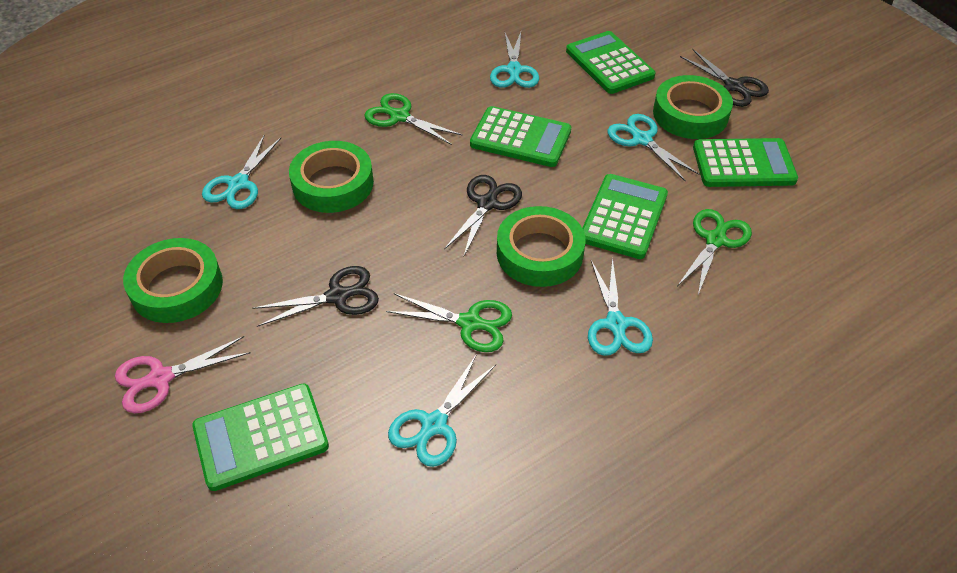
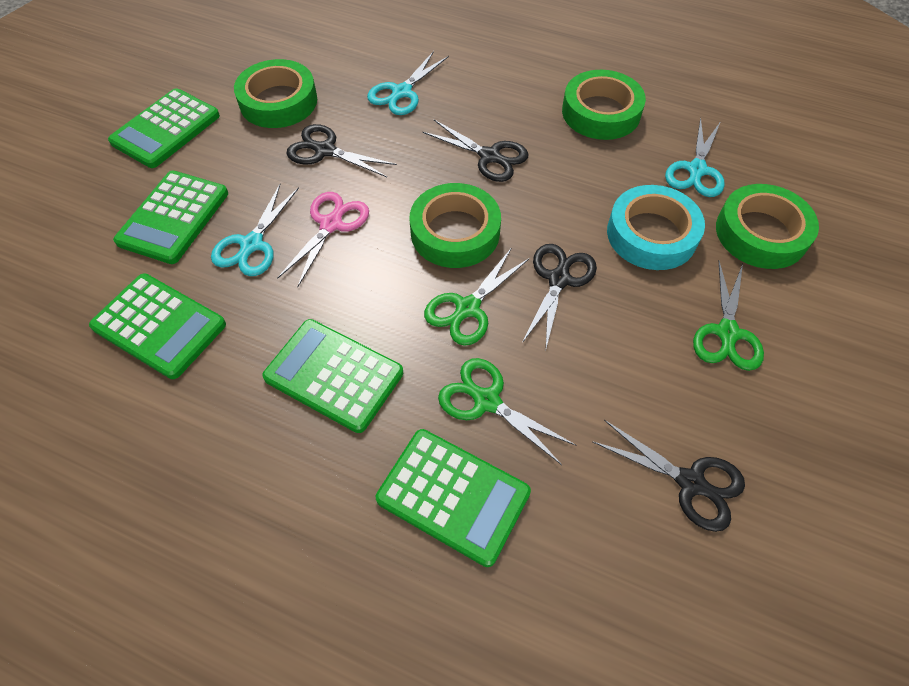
black scissors: 3 -> 4
turquoise scissors: 5 -> 3
turquoise tape: 0 -> 1

